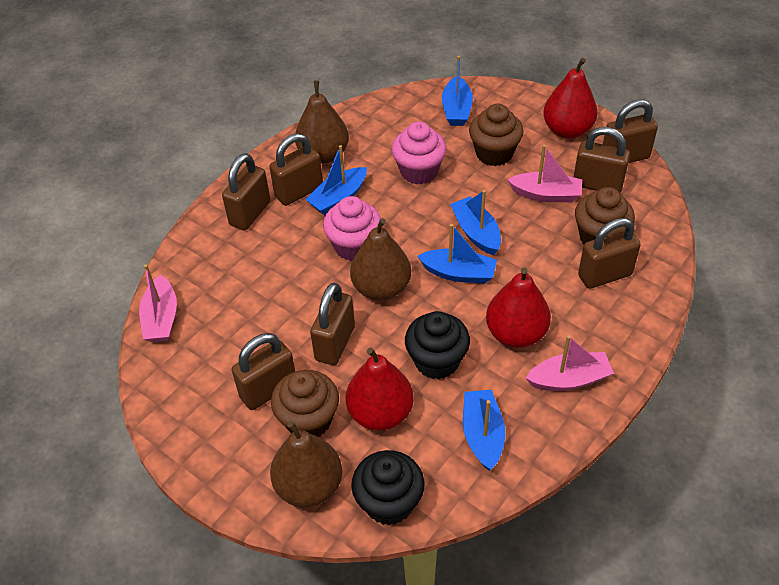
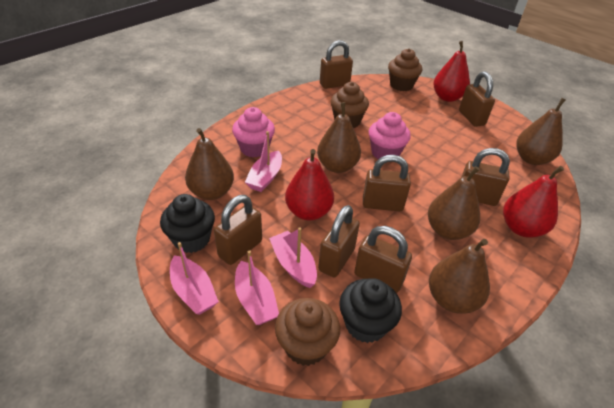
blue boat: 5 -> 0
brown pear: 3 -> 5
pink boat: 3 -> 4

